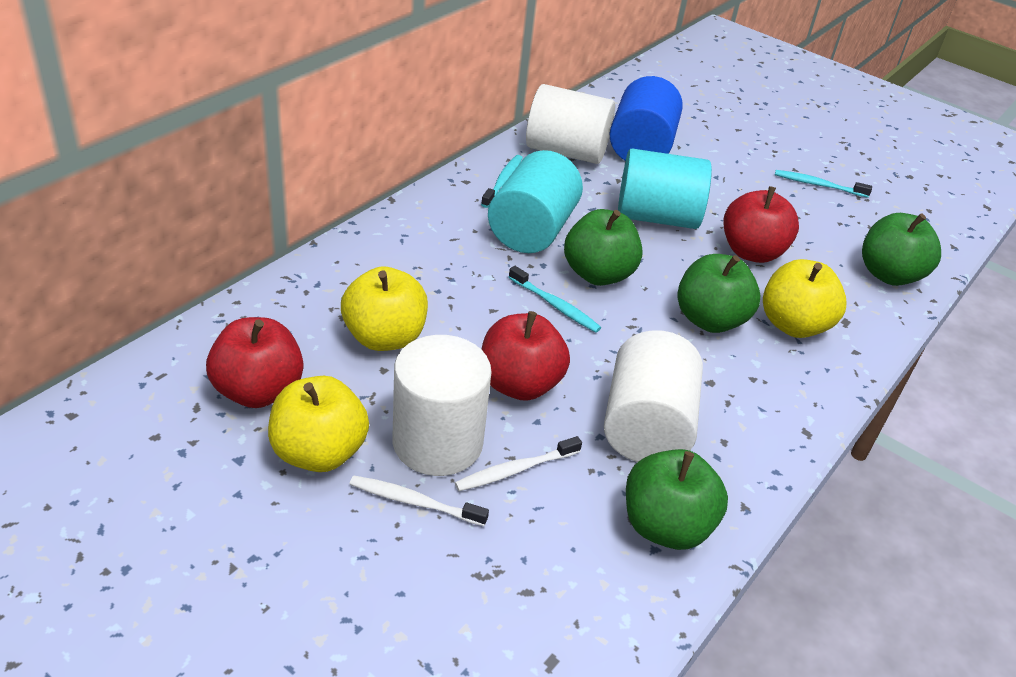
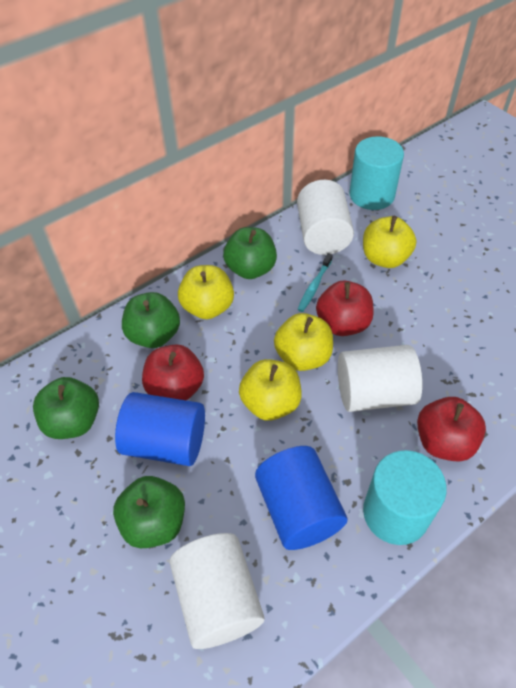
blue cylinder: 1 -> 2
turquoise toothbrush: 3 -> 1
white toothbrush: 2 -> 0
yellow apple: 3 -> 4

